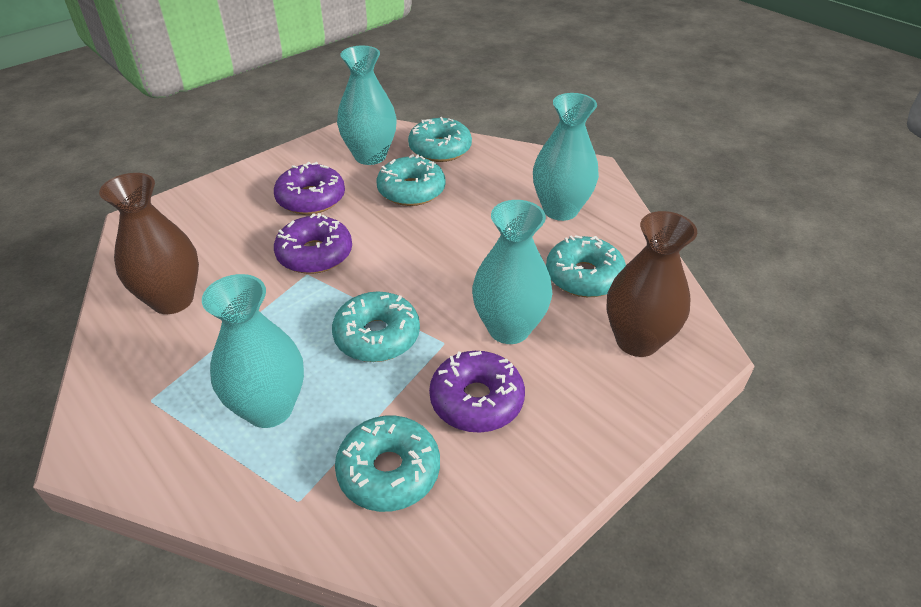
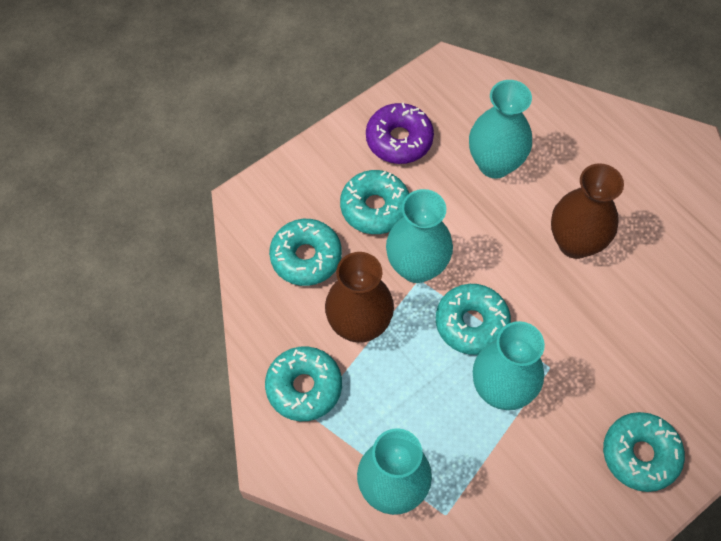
purple donut: 3 -> 1

